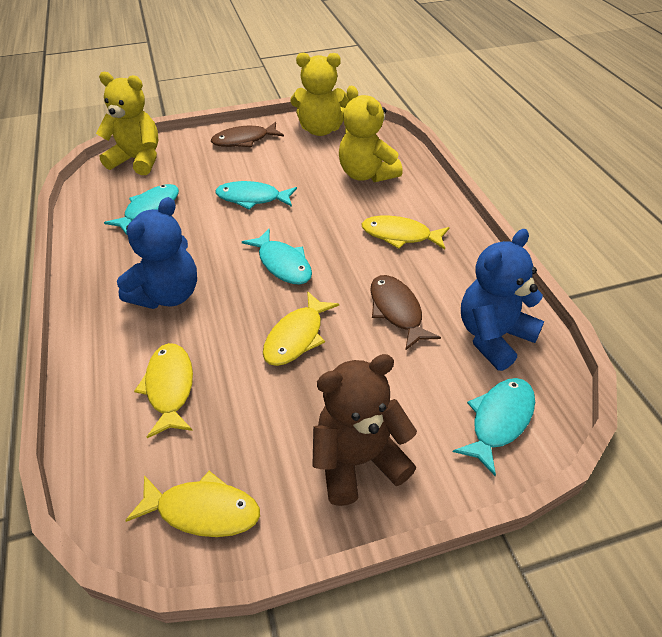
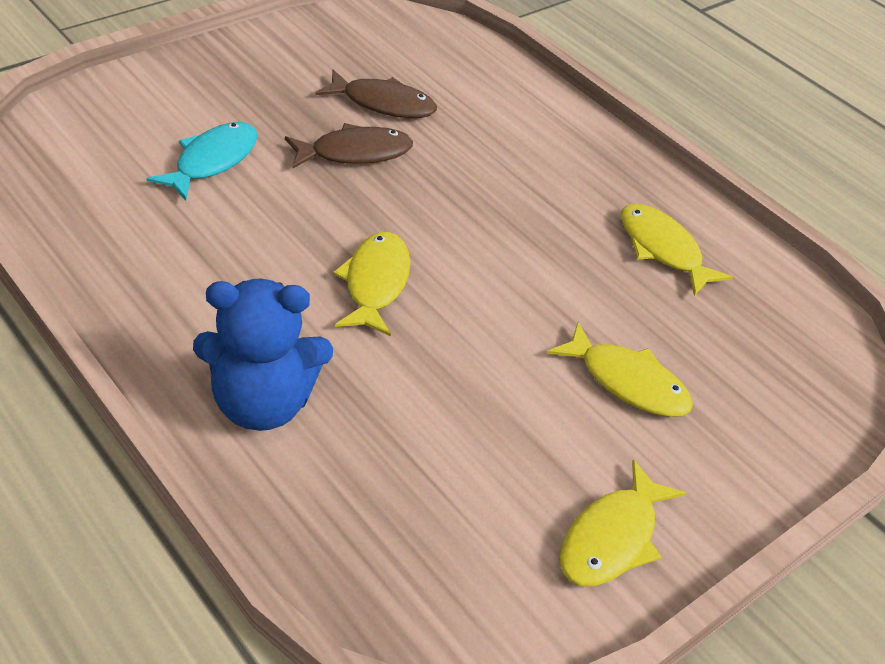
blue teddy bear: 2 -> 1
brown teddy bear: 1 -> 0
turquoise fish: 4 -> 1
yellow teddy bear: 3 -> 0

